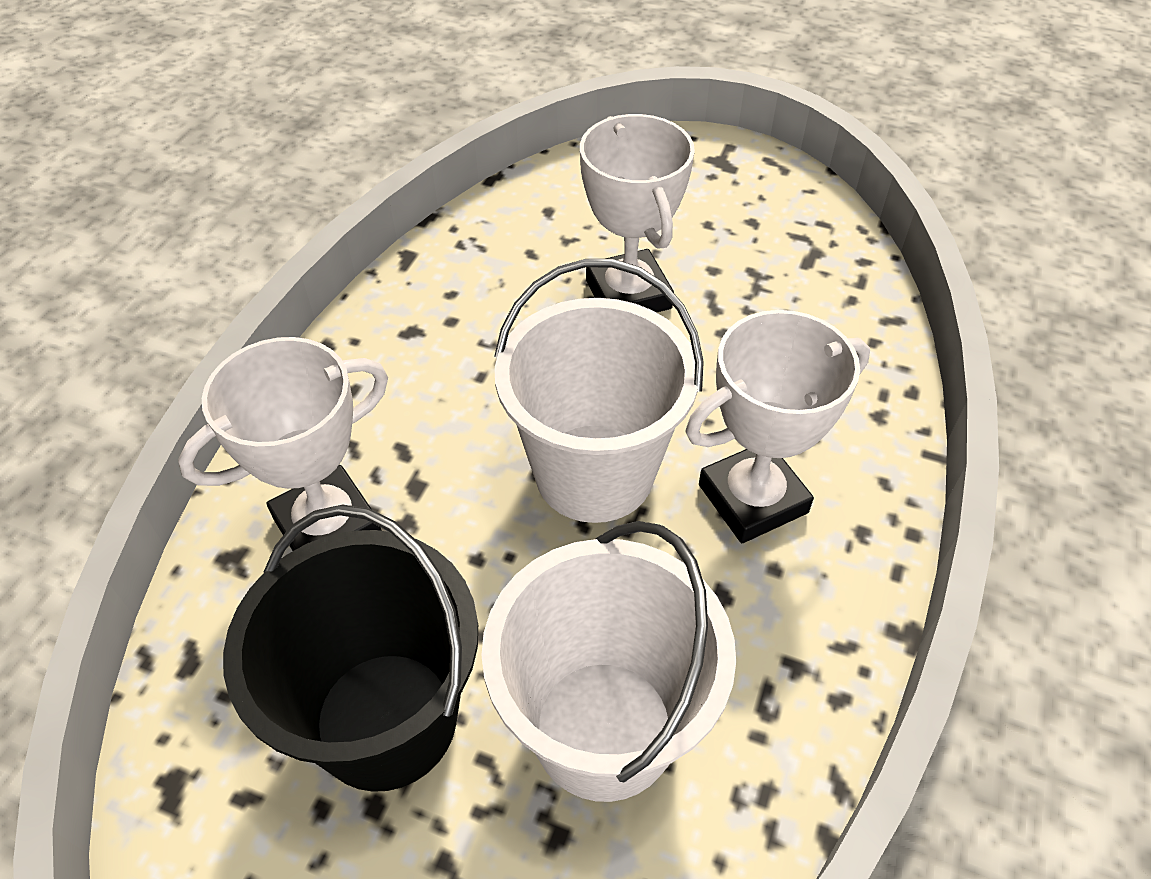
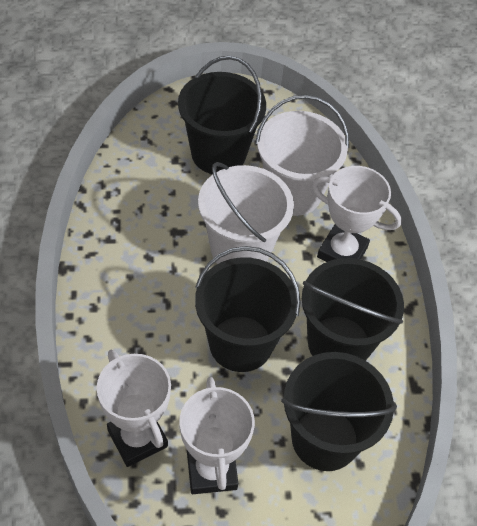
black bucket: 1 -> 4

